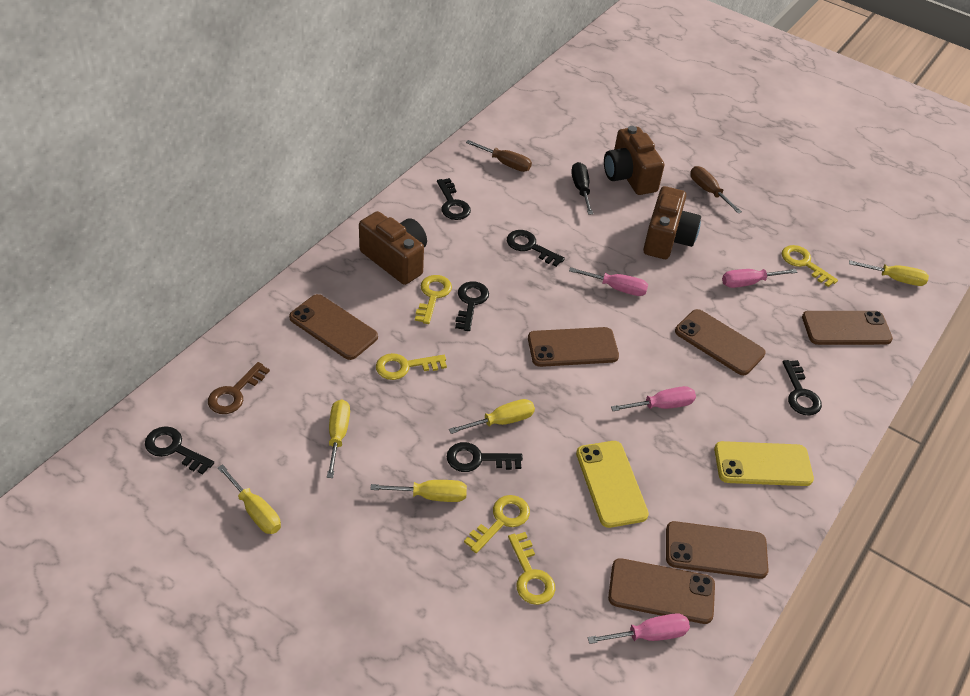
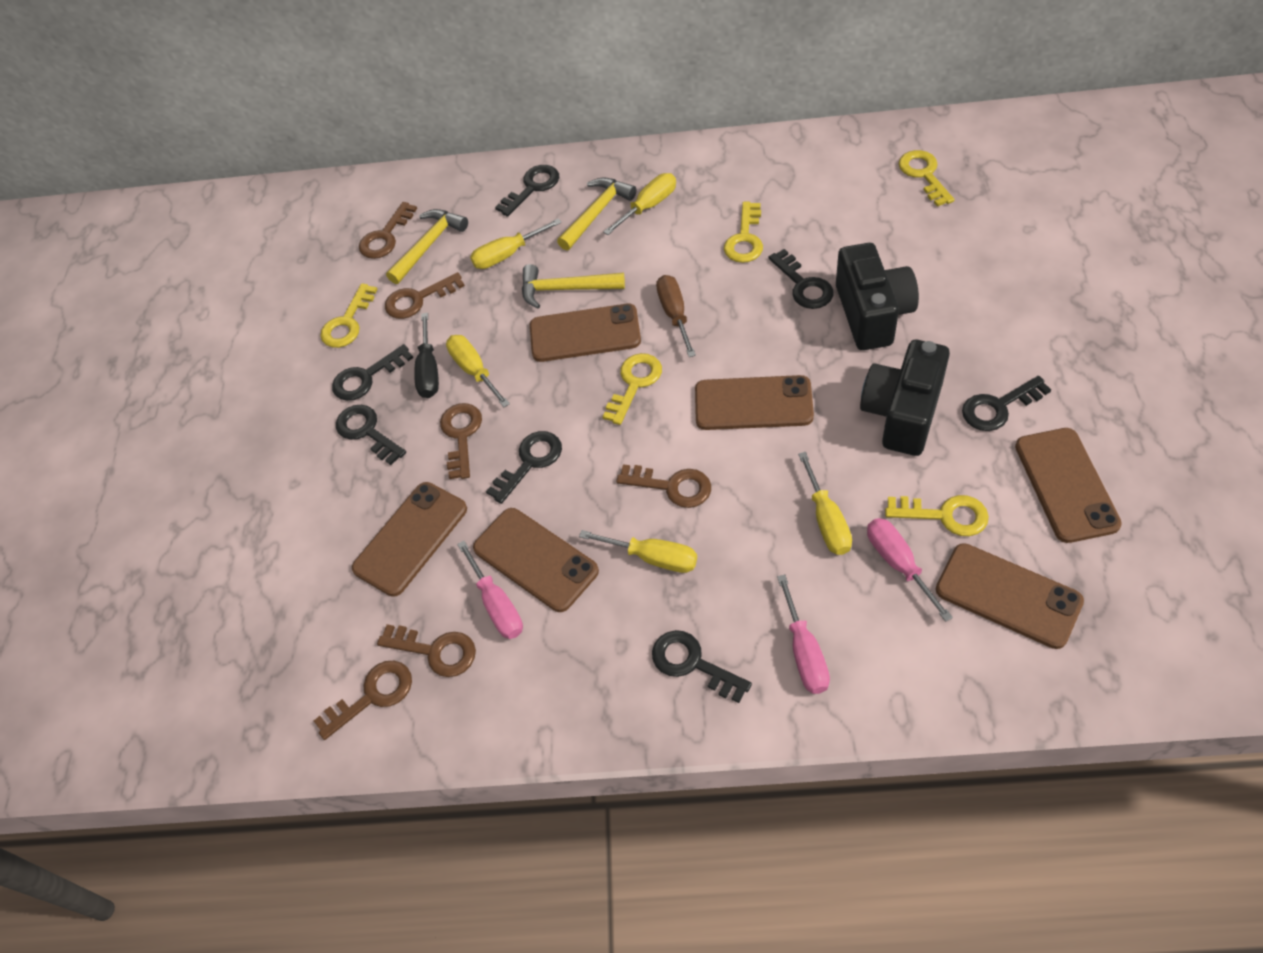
black camera: 0 -> 2
black key: 6 -> 7
brown camera: 3 -> 0
brown key: 1 -> 6
brown screwdriver: 2 -> 1
pink screwdriver: 4 -> 3
yellow hammer: 0 -> 3
yellow phone: 2 -> 0

